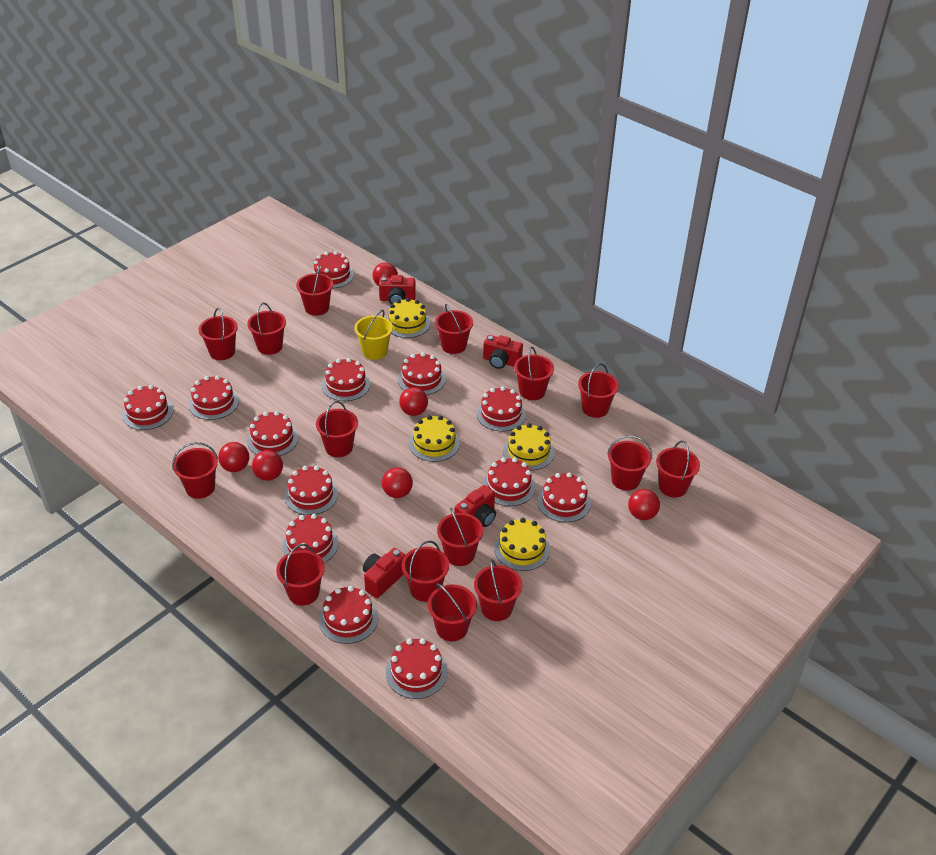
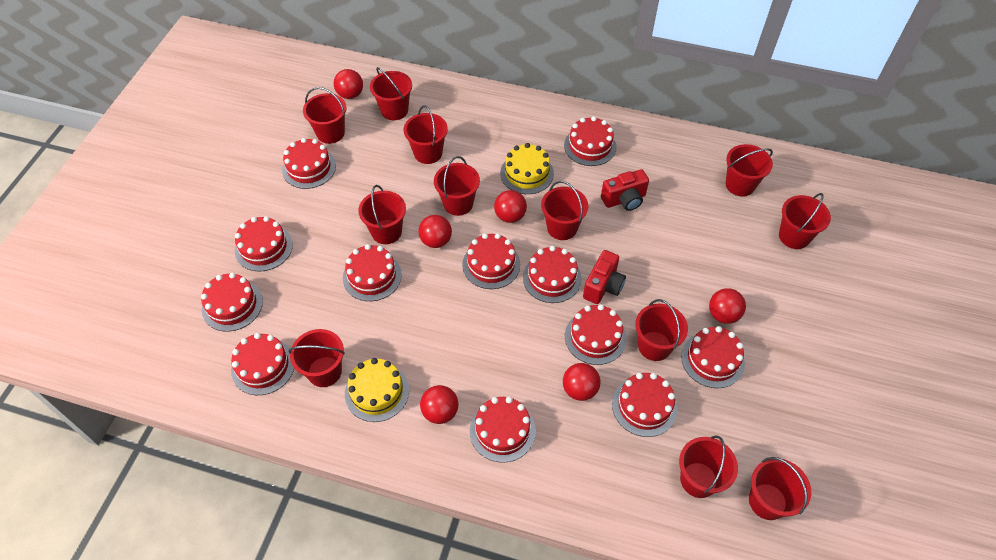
red bucket: 15 -> 12
red cake: 13 -> 12
red camera: 4 -> 2
yellow bucket: 1 -> 0
yellow cake: 4 -> 2

